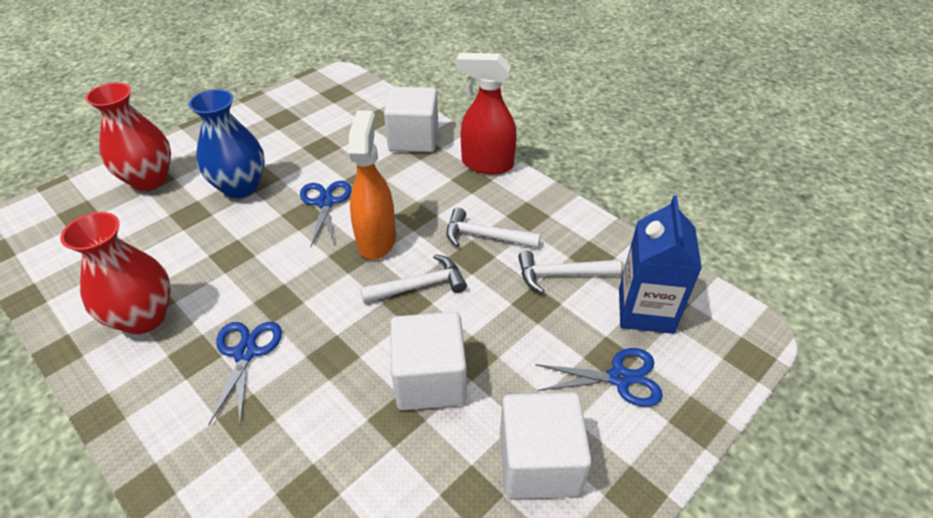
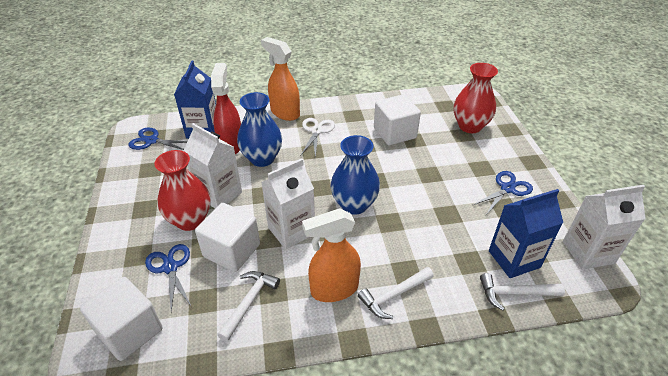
blue carton: 1 -> 2
blue vase: 1 -> 2
orange spray bottle: 1 -> 2
white carton: 0 -> 3
white scissors: 0 -> 1

